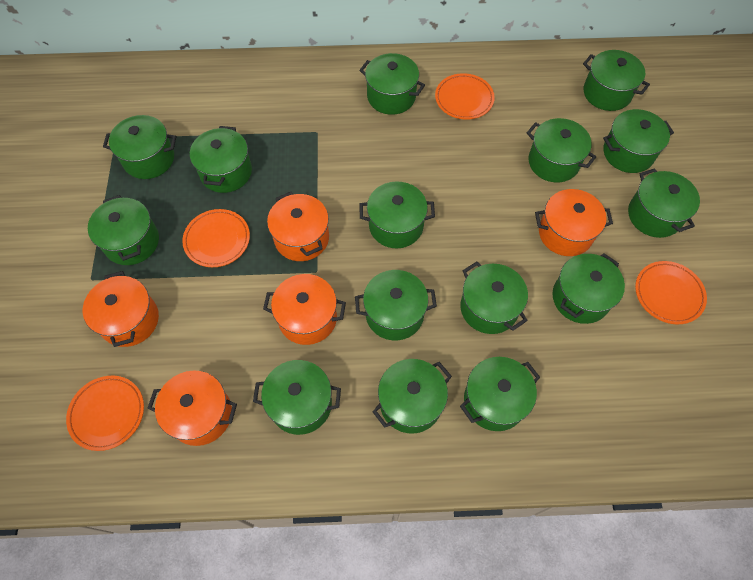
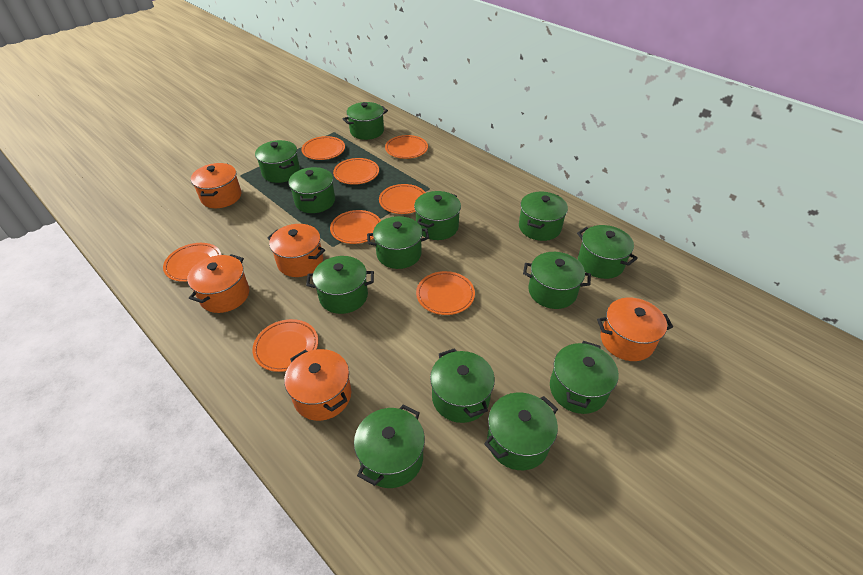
green pot: 15 -> 13
orange plate: 4 -> 8

